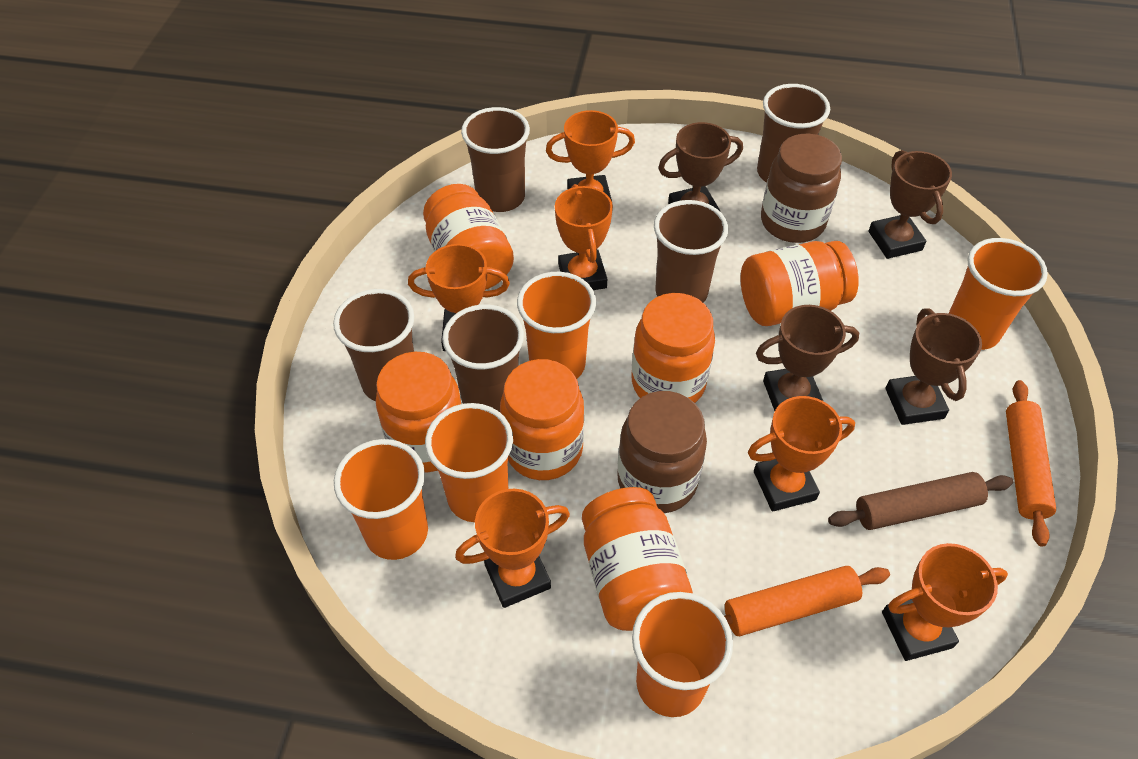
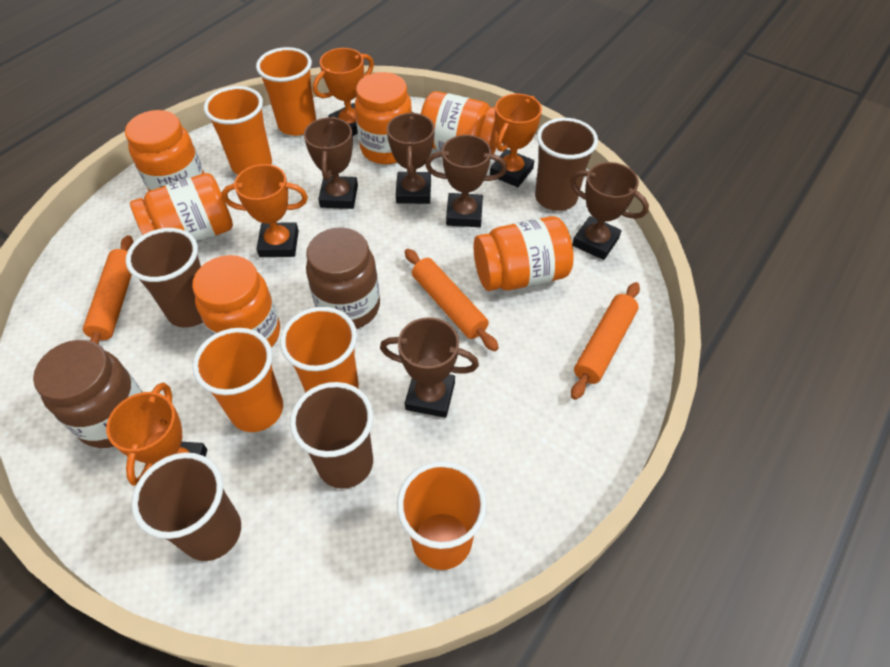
brown cup: 5 -> 4
brown rolling pin: 1 -> 0
brown trophy: 4 -> 5
orange rolling pin: 2 -> 3
orange trophy: 6 -> 4

